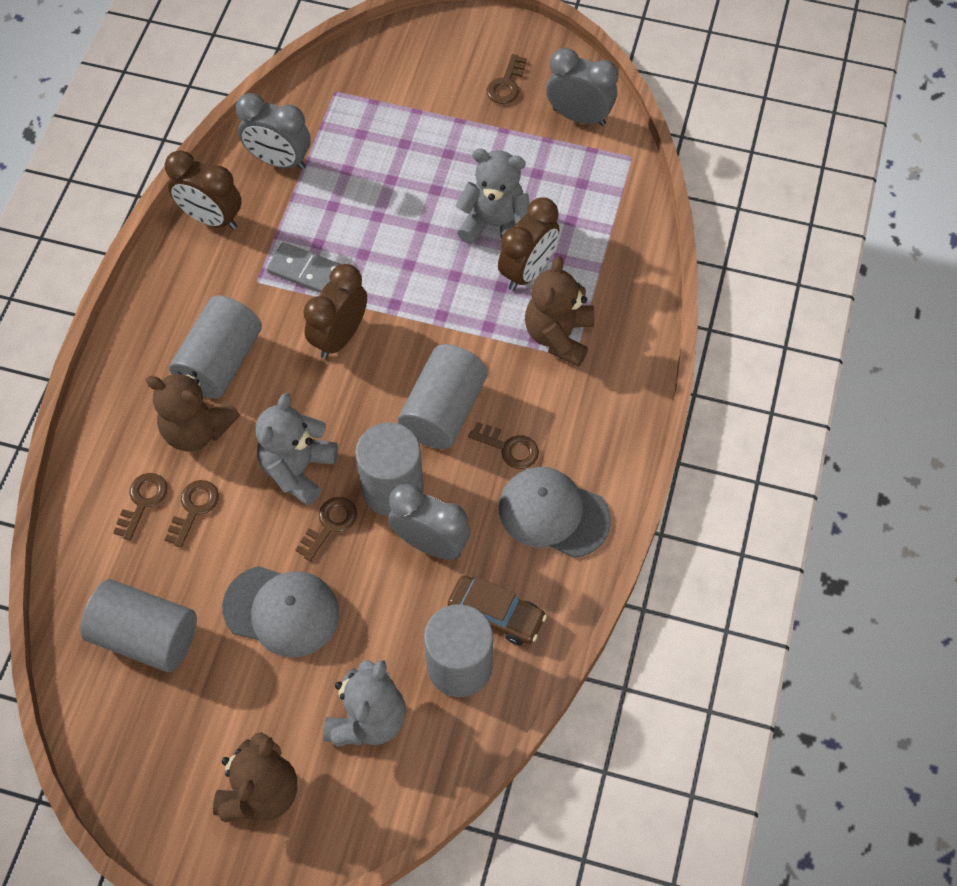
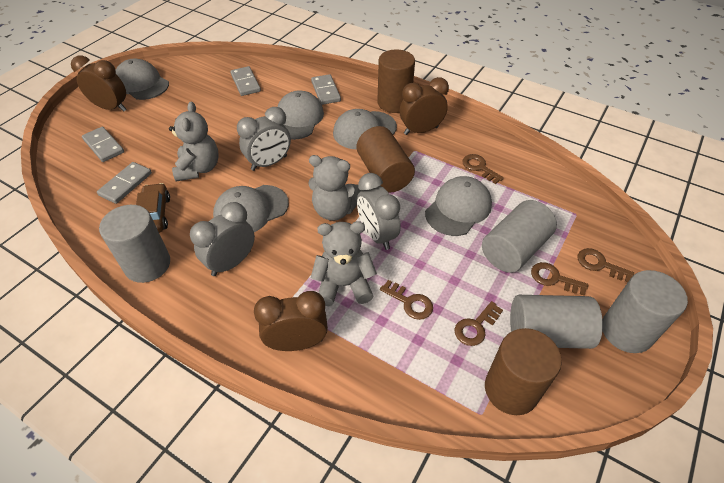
brown cylinder: 0 -> 3
brown teddy bear: 3 -> 0
grey cap: 2 -> 5
grey cylinder: 5 -> 4
grey domino: 1 -> 4

